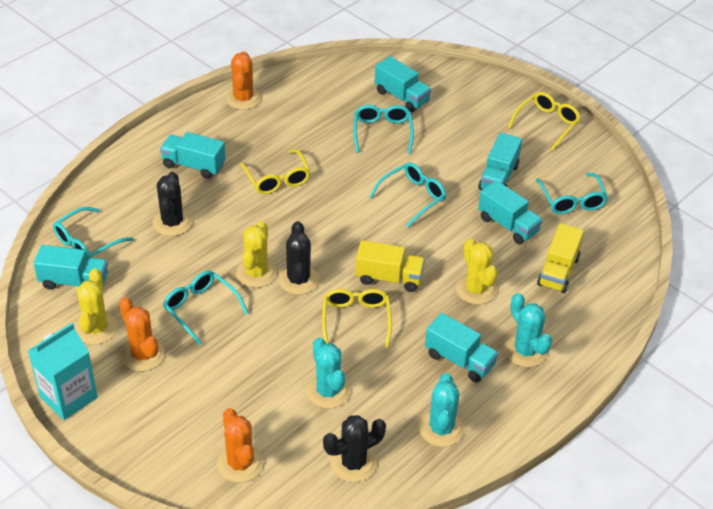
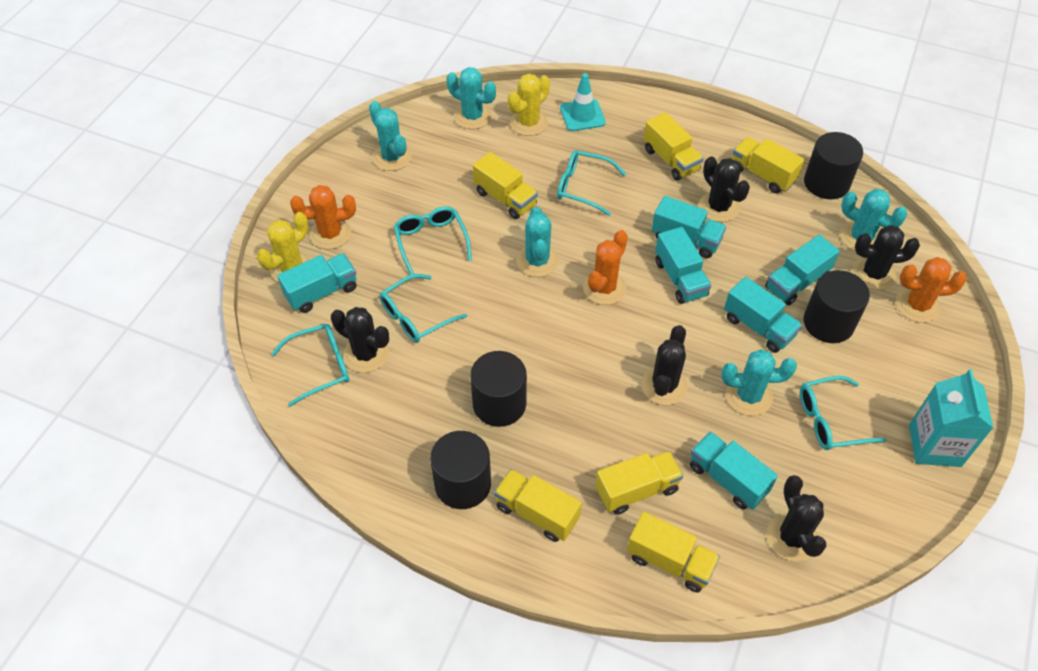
black cactus: 3 -> 5
black cylinder: 0 -> 4
turquoise cactus: 3 -> 5
turquoise traffic cone: 0 -> 1
yellow cactus: 3 -> 2
yellow glasses: 3 -> 0
yellow truck: 2 -> 6

